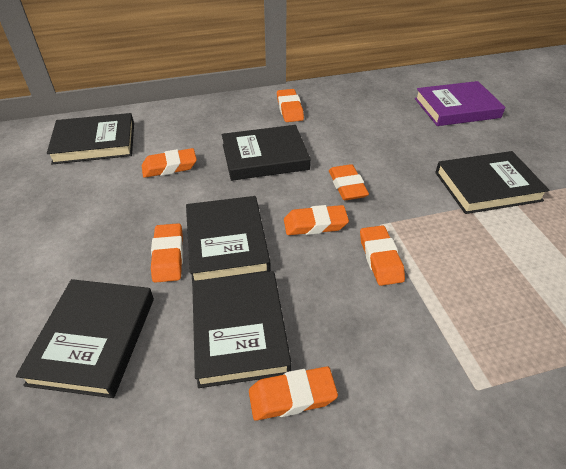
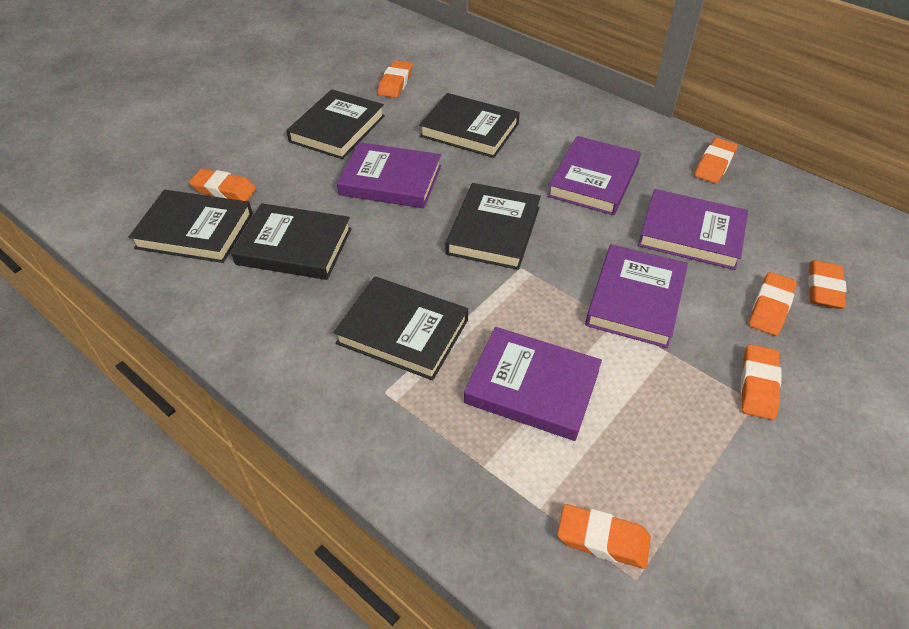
purple book: 1 -> 5

